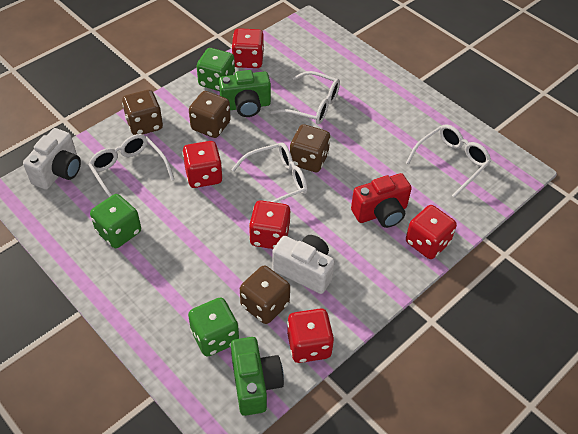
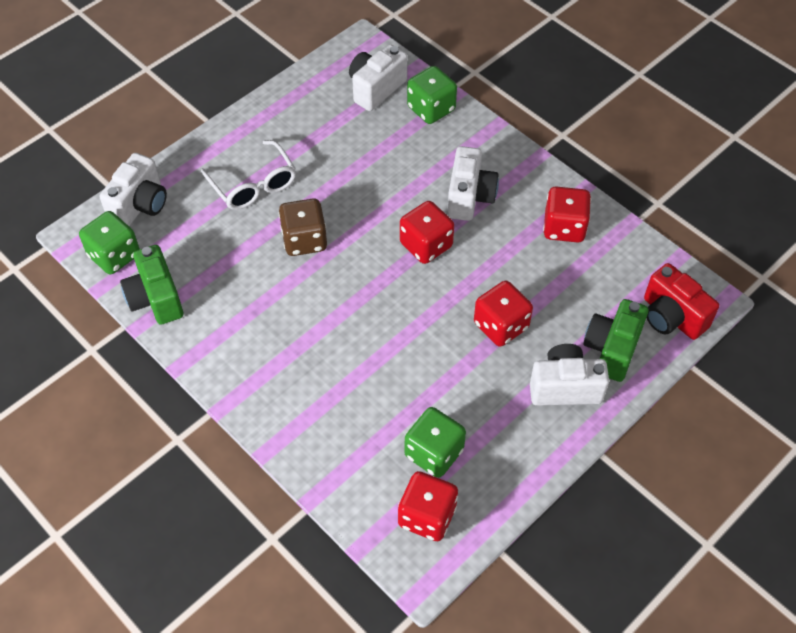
brown dice: 4 -> 1
red dice: 5 -> 4
white camera: 2 -> 4
white glasses: 4 -> 1

